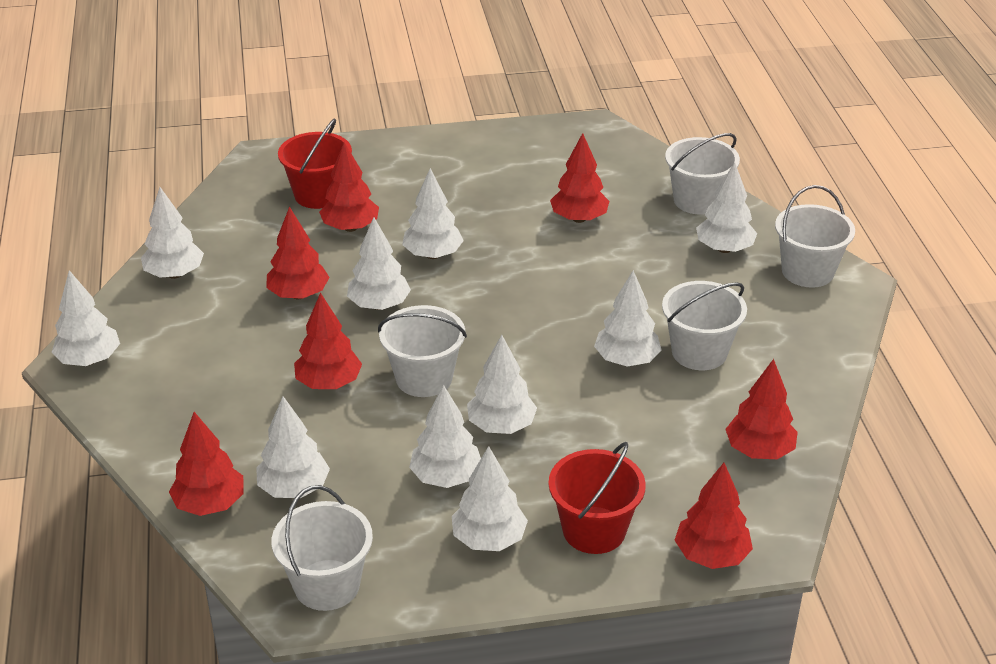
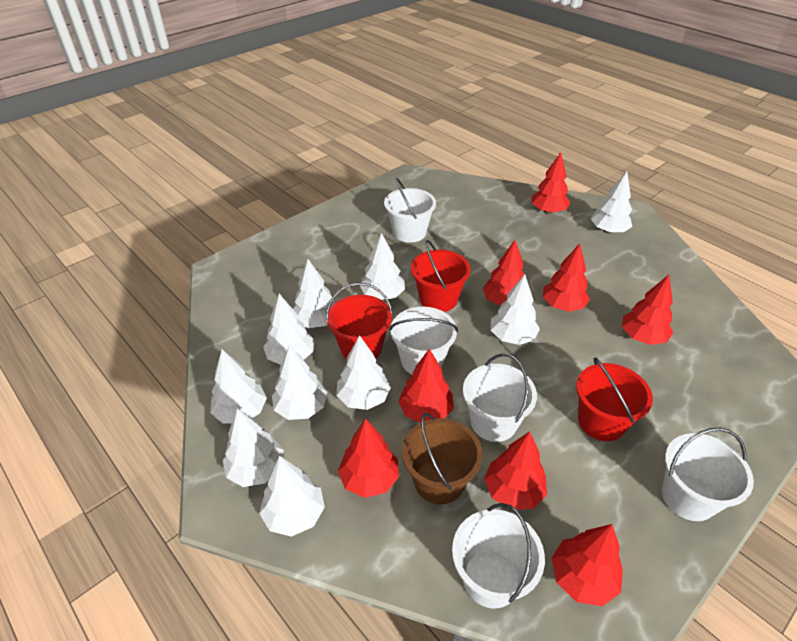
brown bucket: 0 -> 1
red bucket: 2 -> 3
red tree: 7 -> 8

